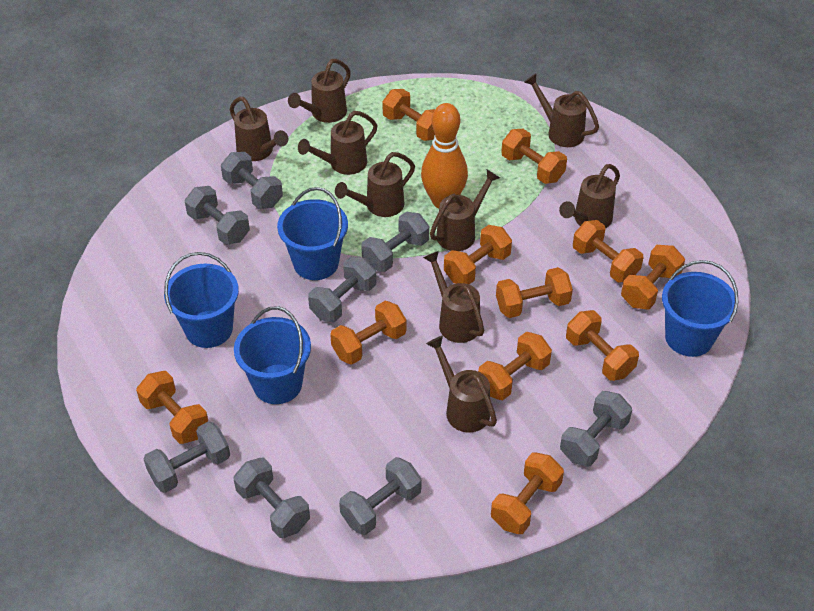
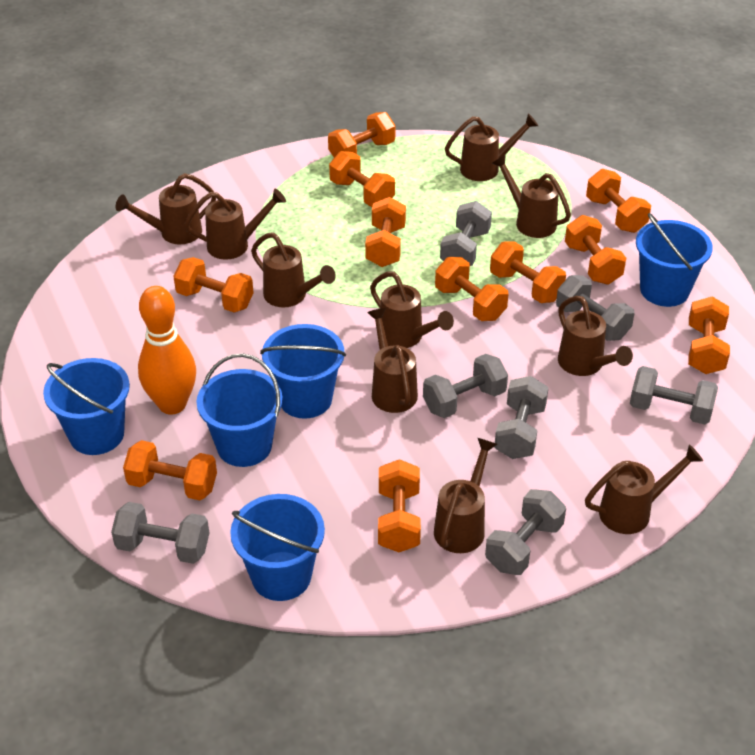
blue bucket: 4 -> 5
brown watering can: 9 -> 10
grey dumbbell: 8 -> 7

